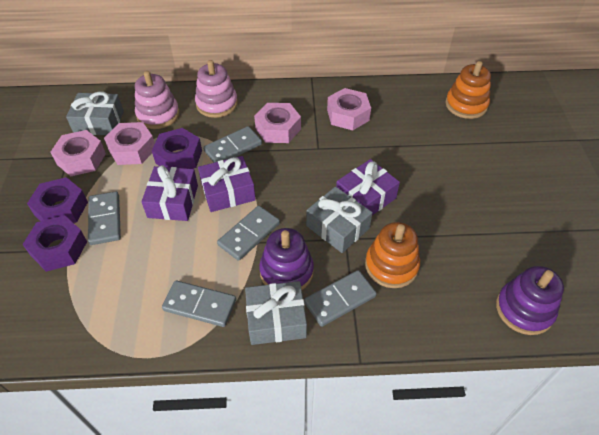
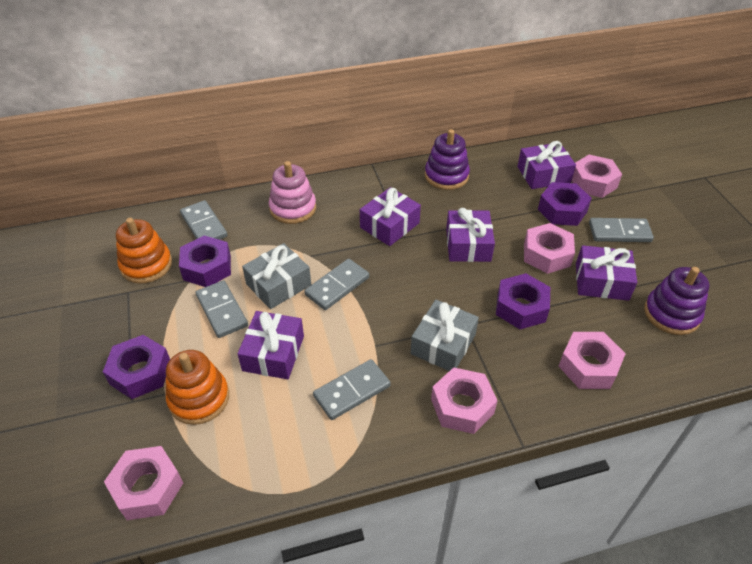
grey gift: 3 -> 2
pink nut: 4 -> 5
pink stacking toy: 2 -> 1
purple gift: 3 -> 5
purple nut: 3 -> 4

